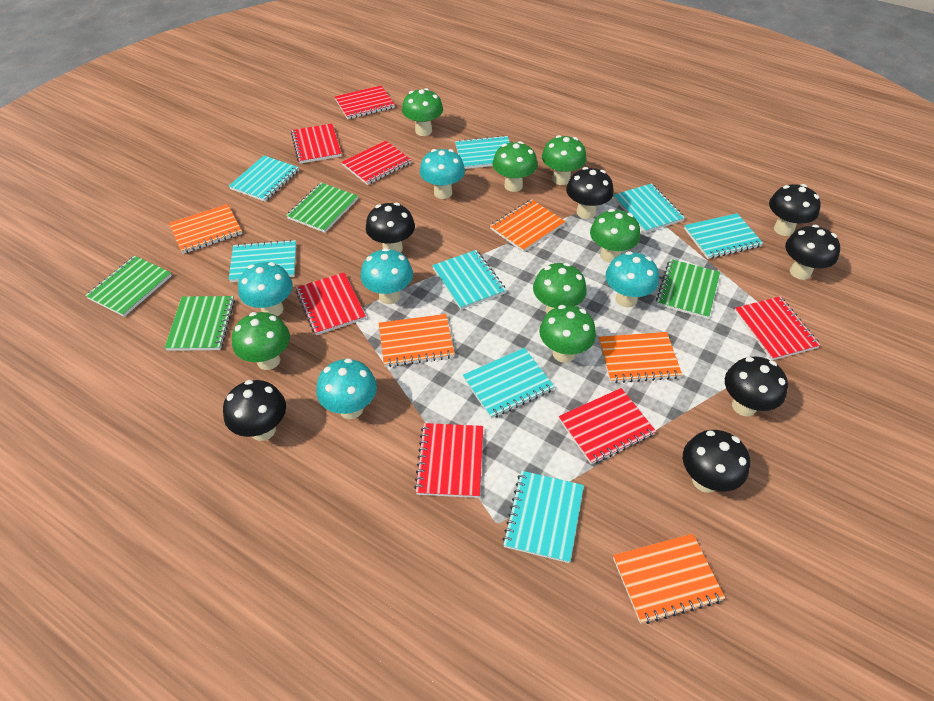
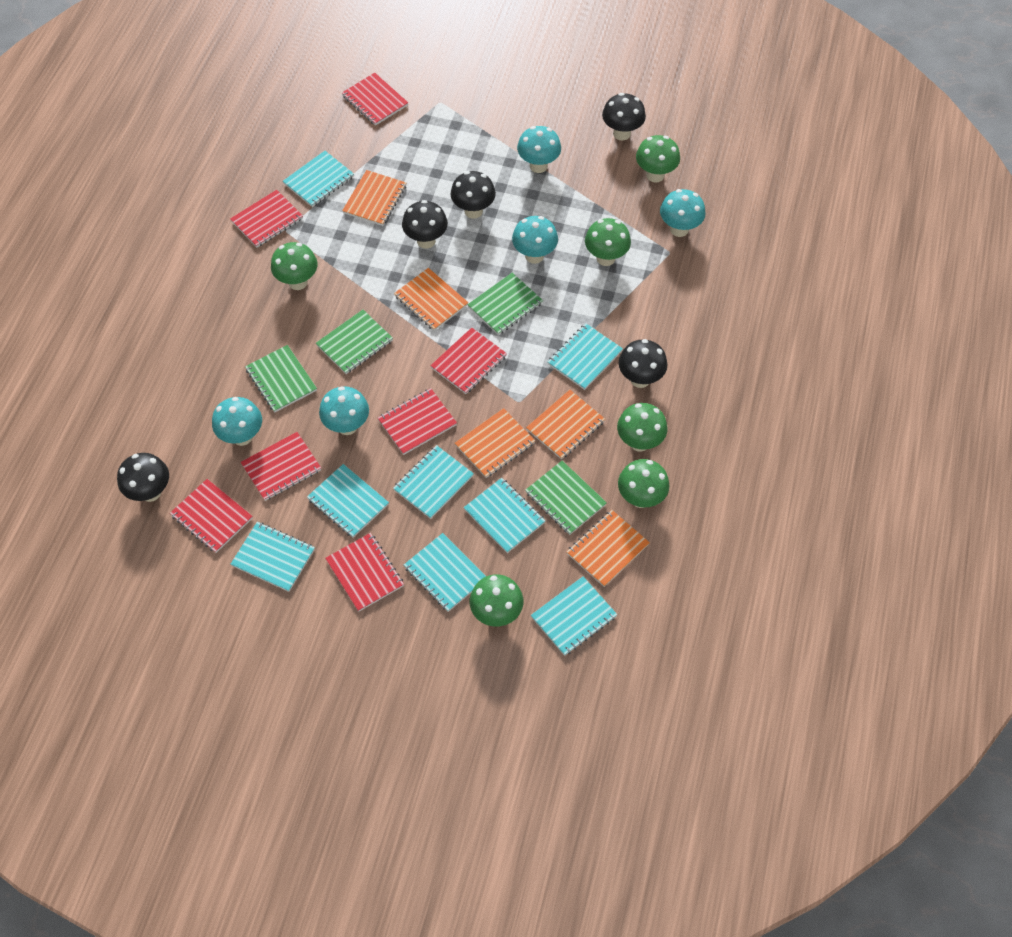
black mushroom: 7 -> 5
green mushroom: 7 -> 6

